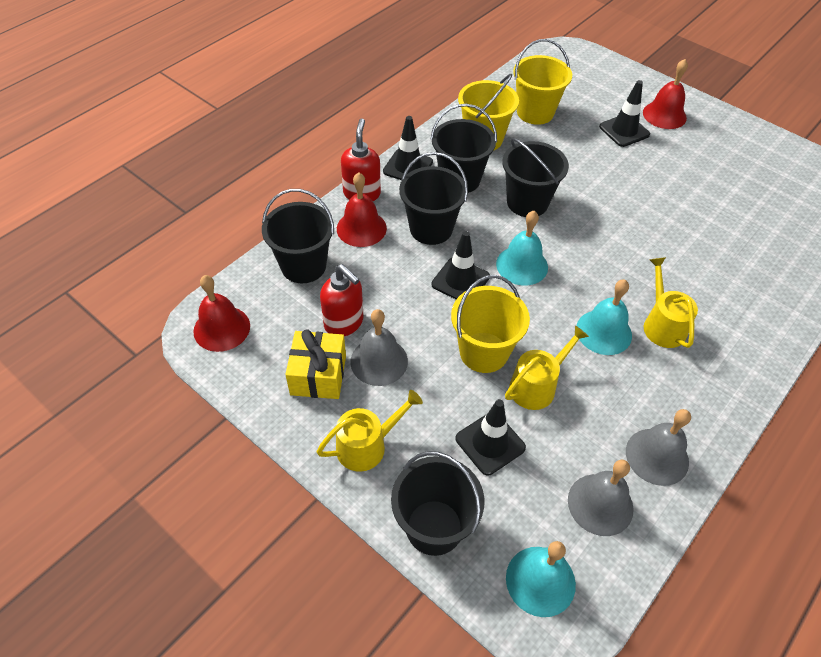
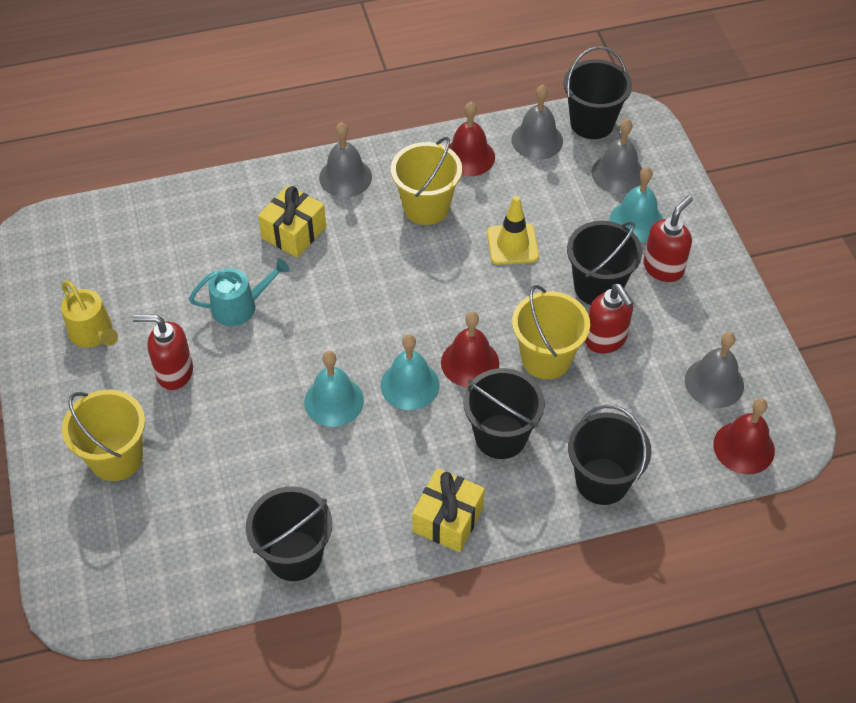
black traffic cone: 4 -> 0
grey bell: 3 -> 4
red soap dispenser: 2 -> 3
turquoise watering can: 0 -> 1
yellow gift: 1 -> 2
yellow traffic cone: 0 -> 1
yellow watering can: 3 -> 1

